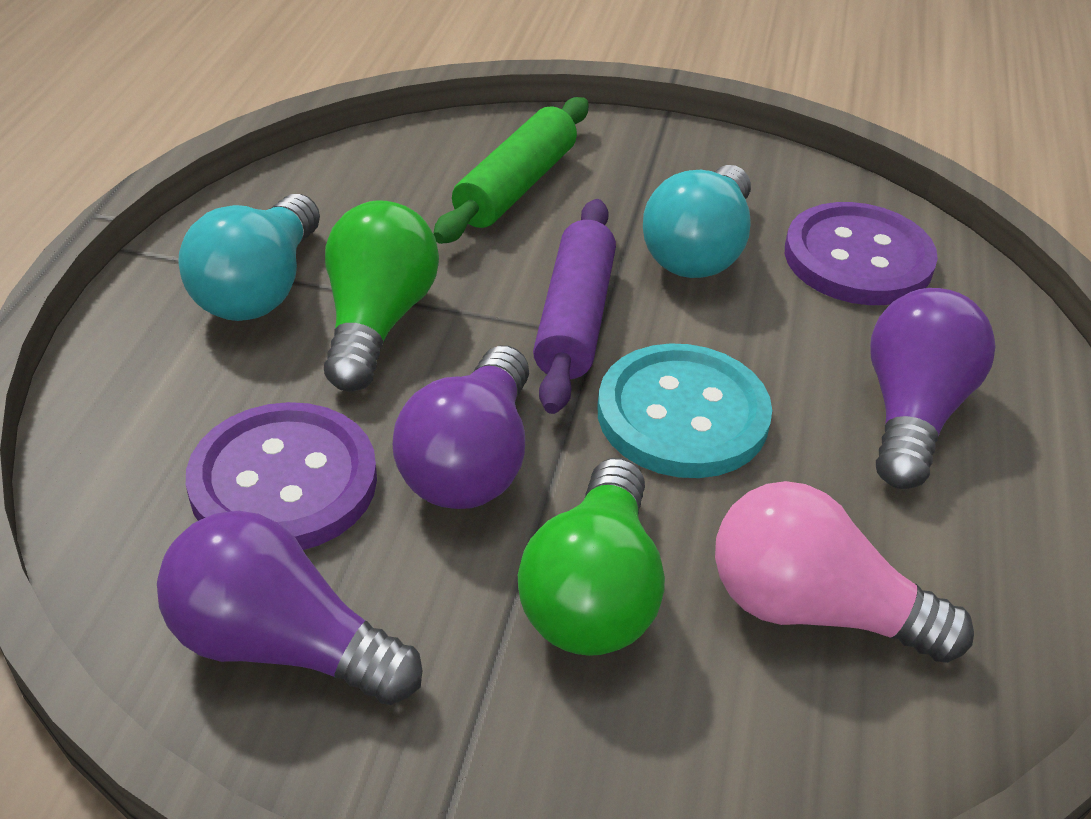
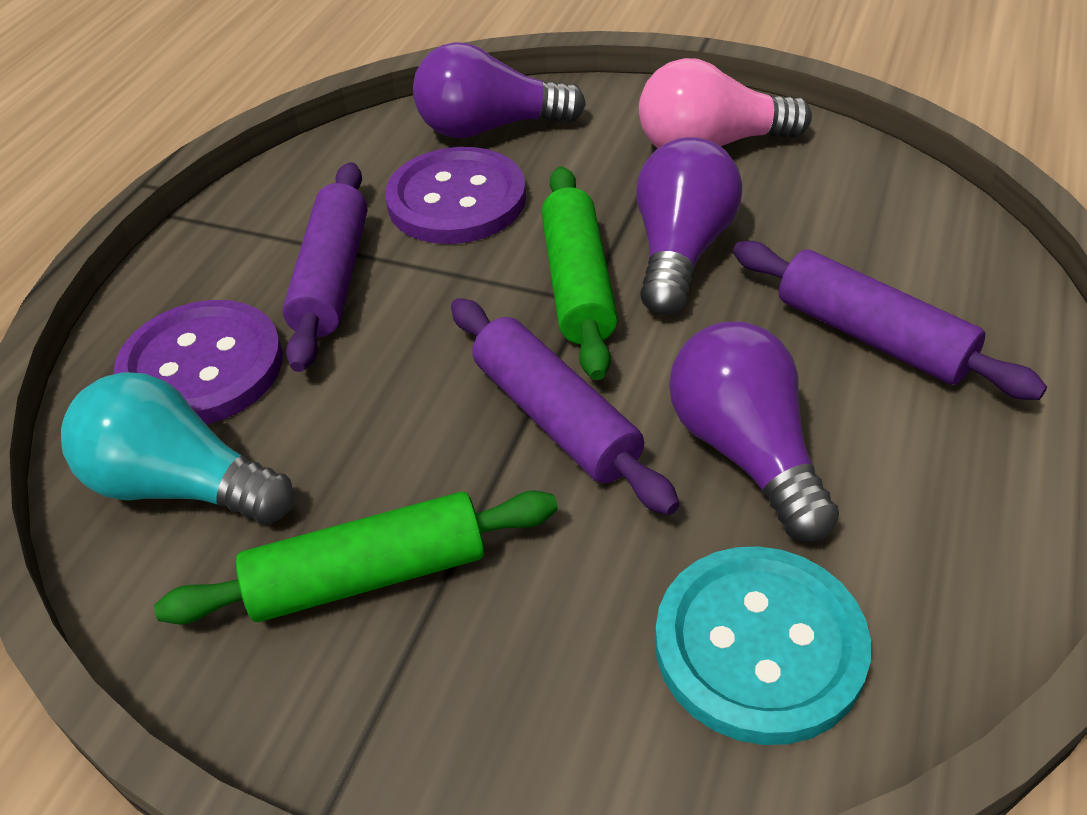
green light bulb: 2 -> 0
green rolling pin: 1 -> 2
purple rolling pin: 1 -> 3
turquoise light bulb: 2 -> 1

